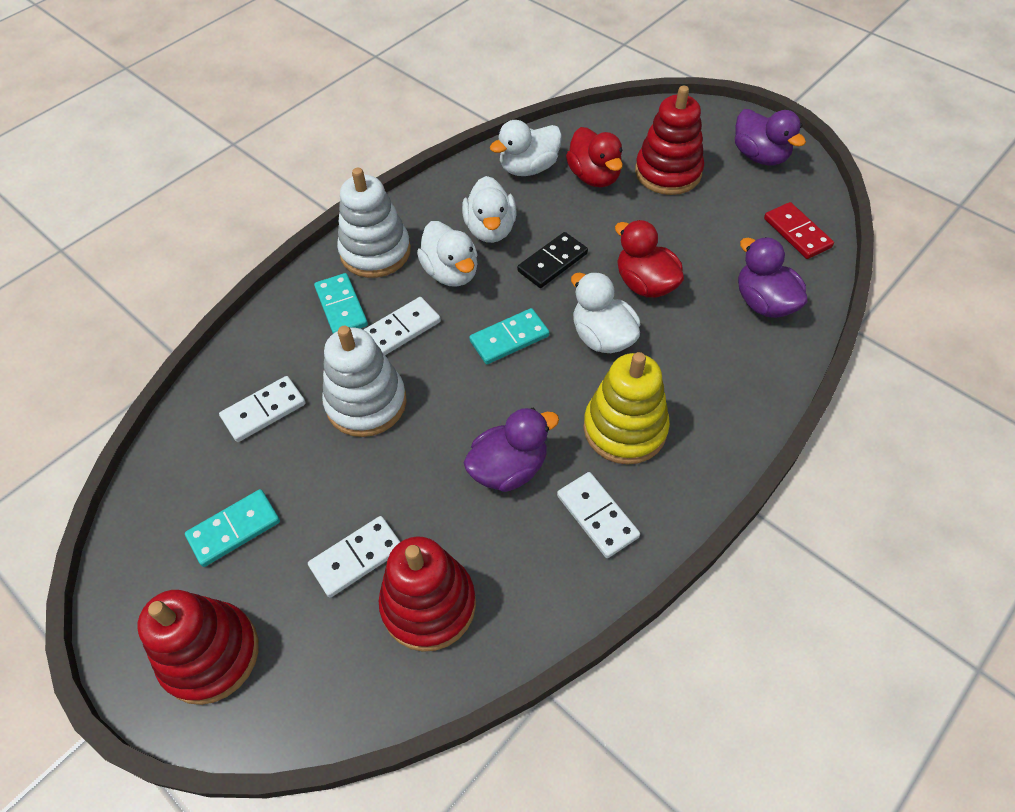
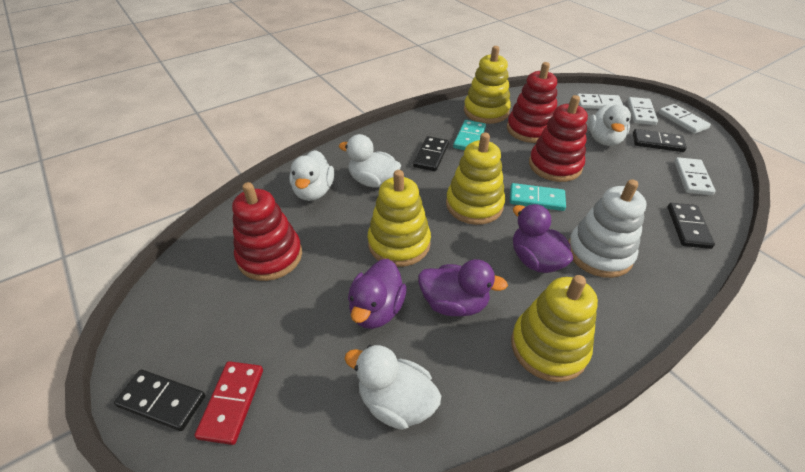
black domino: 1 -> 4
red duck: 2 -> 0
turquoise domino: 3 -> 2
white stacking toy: 2 -> 1
yellow stacking toy: 1 -> 4

